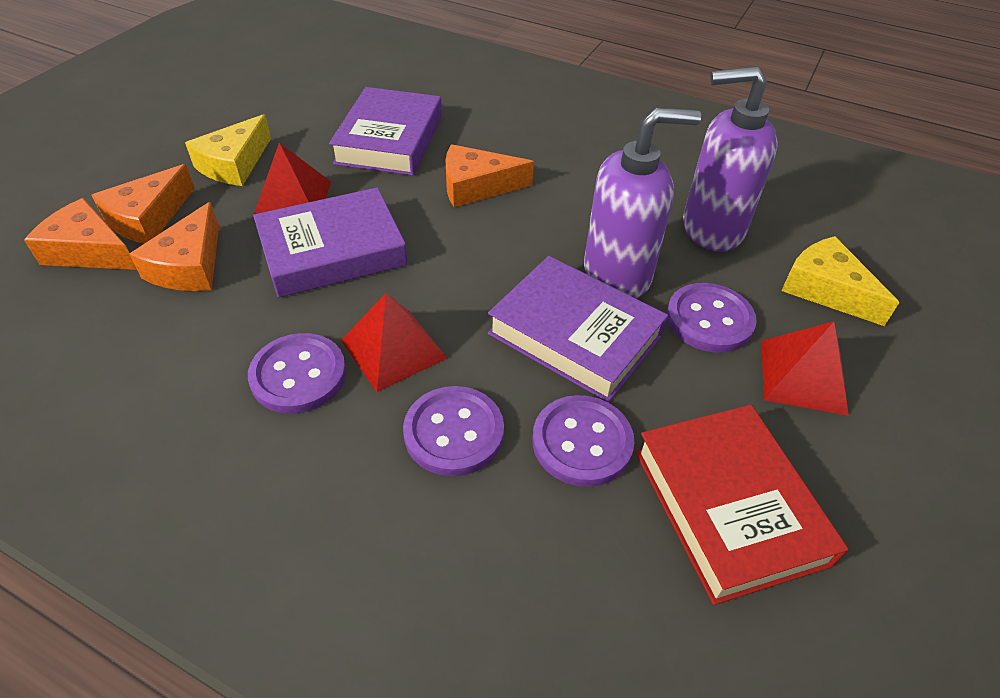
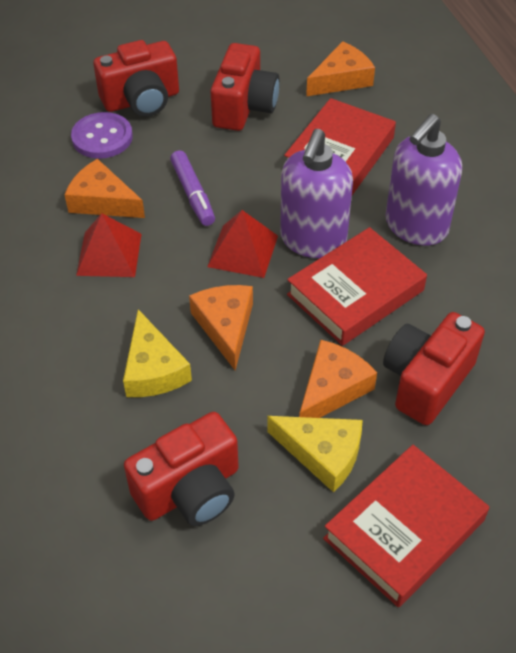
purple book: 3 -> 0
purple button: 4 -> 1
purple marker: 0 -> 1
red book: 1 -> 3
red camera: 0 -> 4
red pyramid: 3 -> 2

